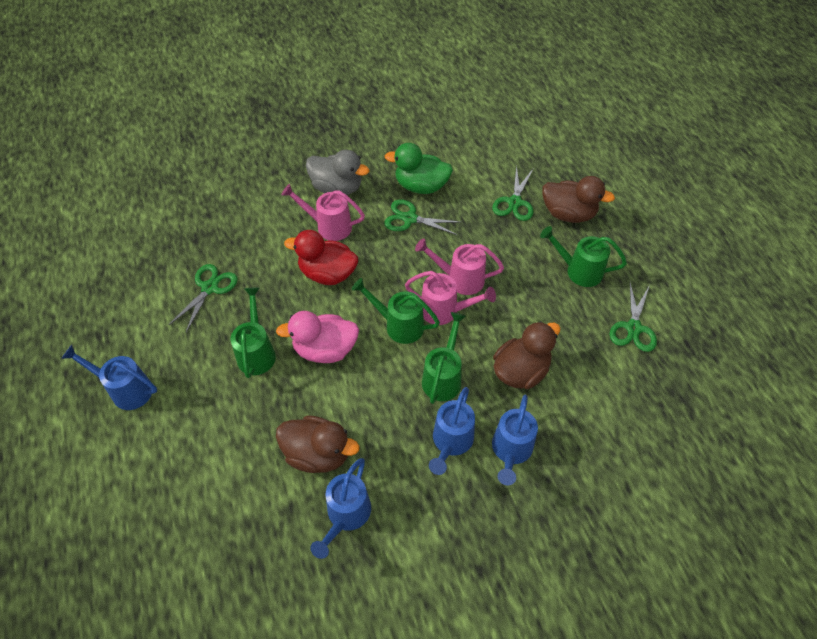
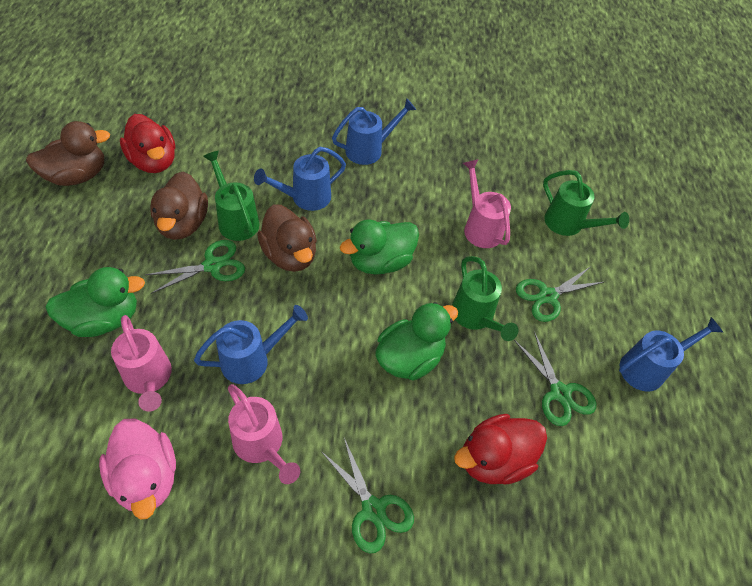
green duck: 1 -> 3
green watering can: 4 -> 3
grey duck: 1 -> 0
red duck: 1 -> 2

